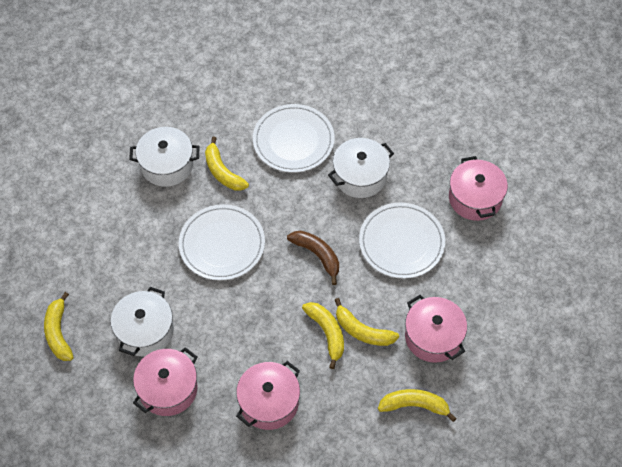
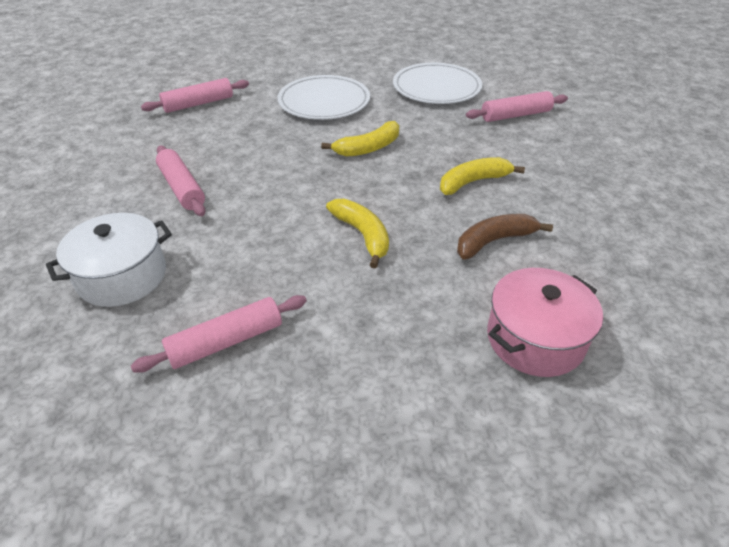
pink pot: 4 -> 1
pink rolling pin: 0 -> 4
white plate: 3 -> 2
white pot: 3 -> 1
yellow banana: 5 -> 3

